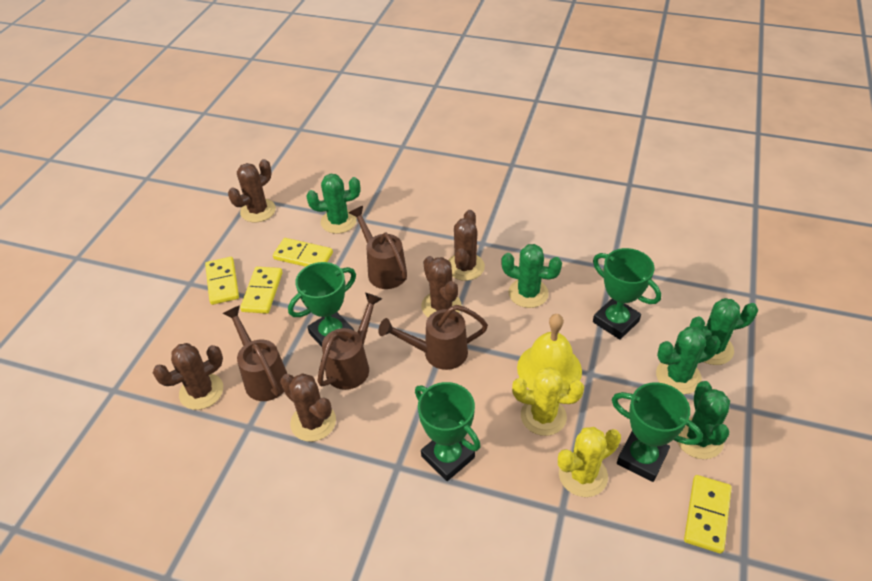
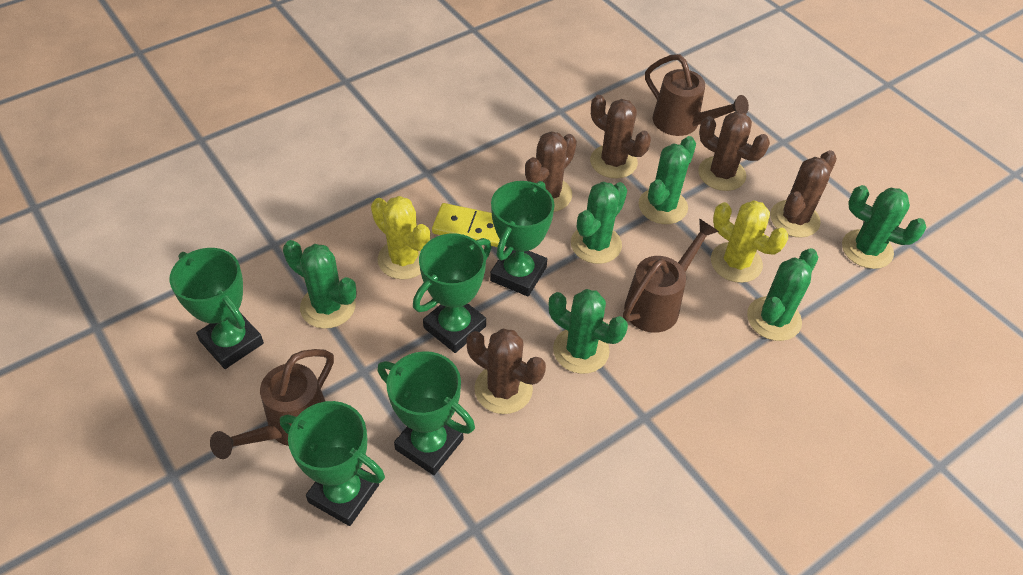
brown watering can: 4 -> 3
green cactus: 5 -> 6
green trophy: 4 -> 5
yellow bell: 1 -> 0
yellow domino: 4 -> 1

